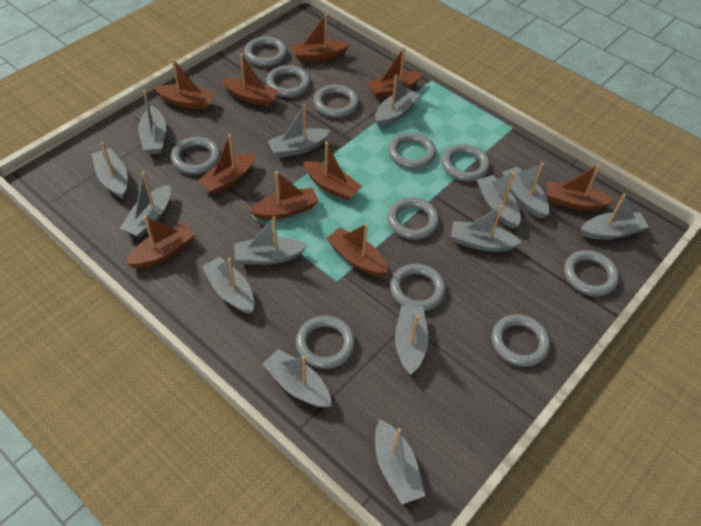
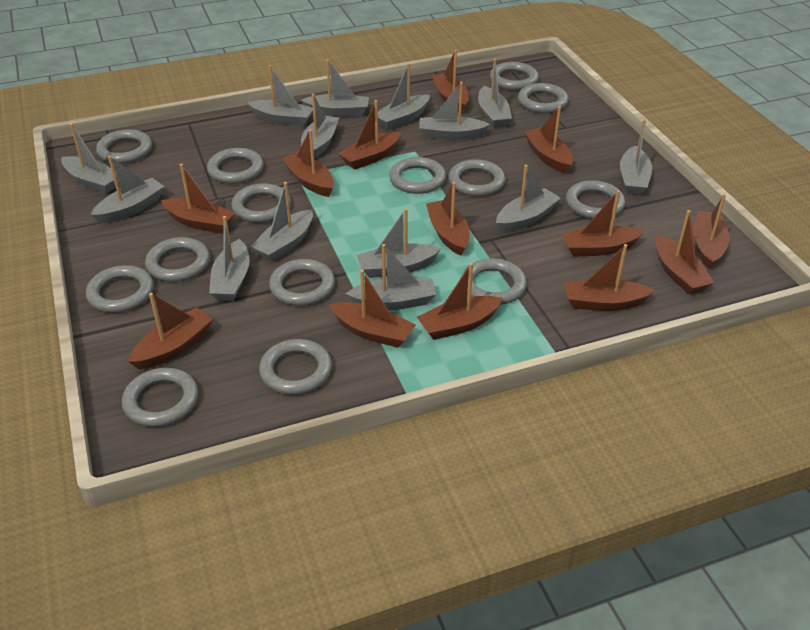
brown boat: 10 -> 13
grey ring: 11 -> 14

